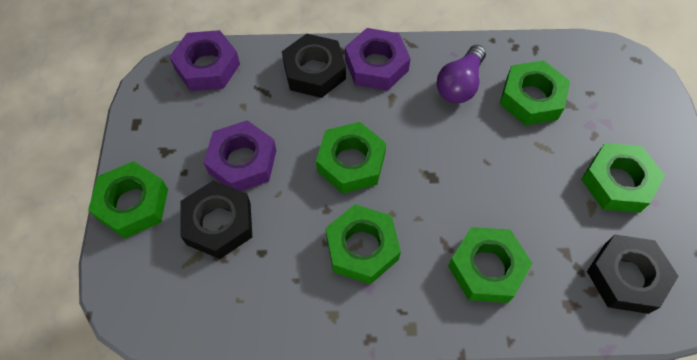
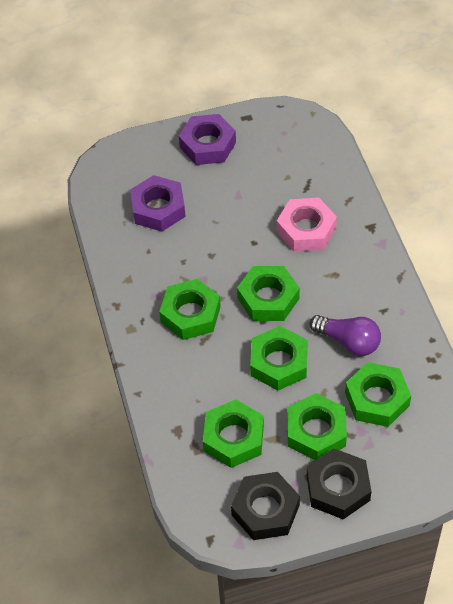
black nut: 3 -> 2
pink nut: 0 -> 1
purple nut: 3 -> 2

